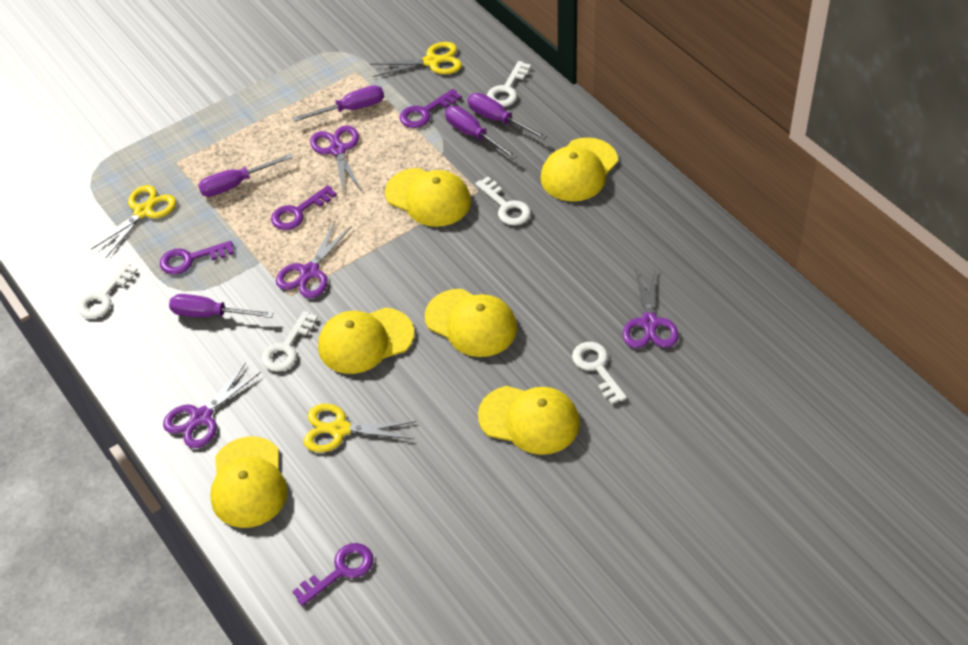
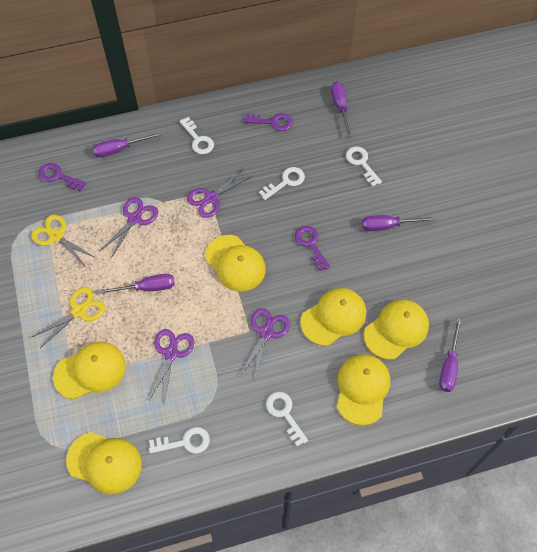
purple key: 4 -> 3
yellow scissors: 3 -> 2

